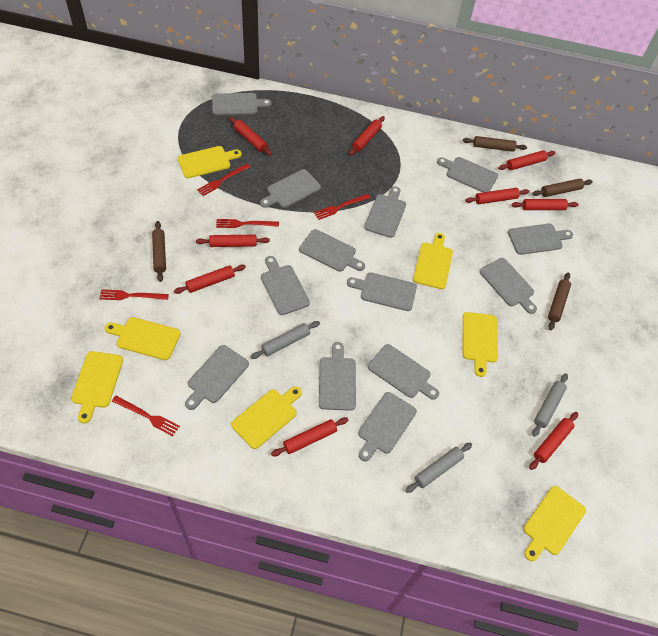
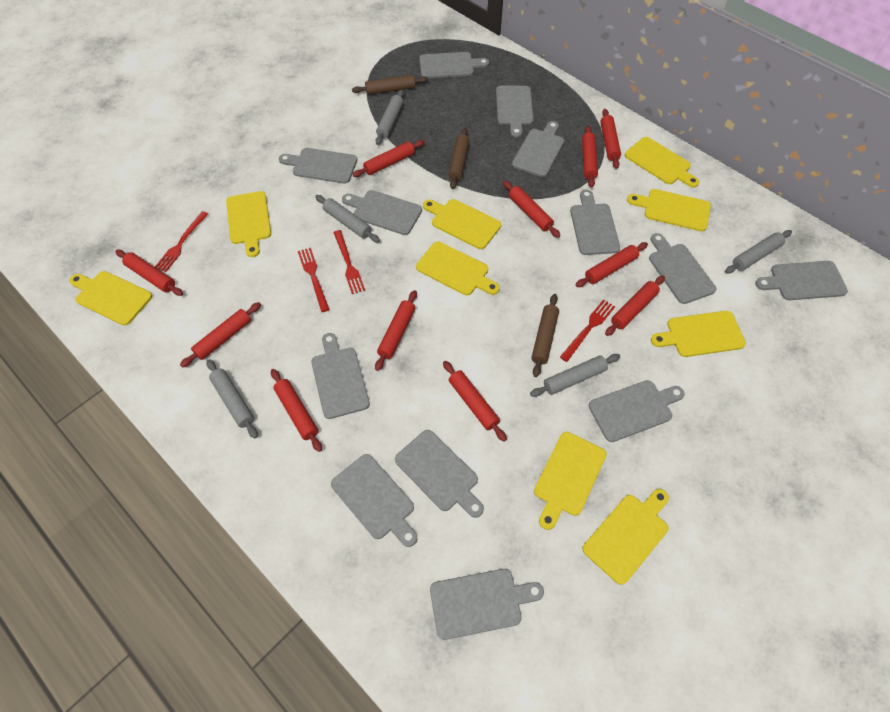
brown rolling pin: 4 -> 3
grey rolling pin: 3 -> 5
red fork: 5 -> 4
red rolling pin: 9 -> 11
yellow cutting board: 7 -> 9

